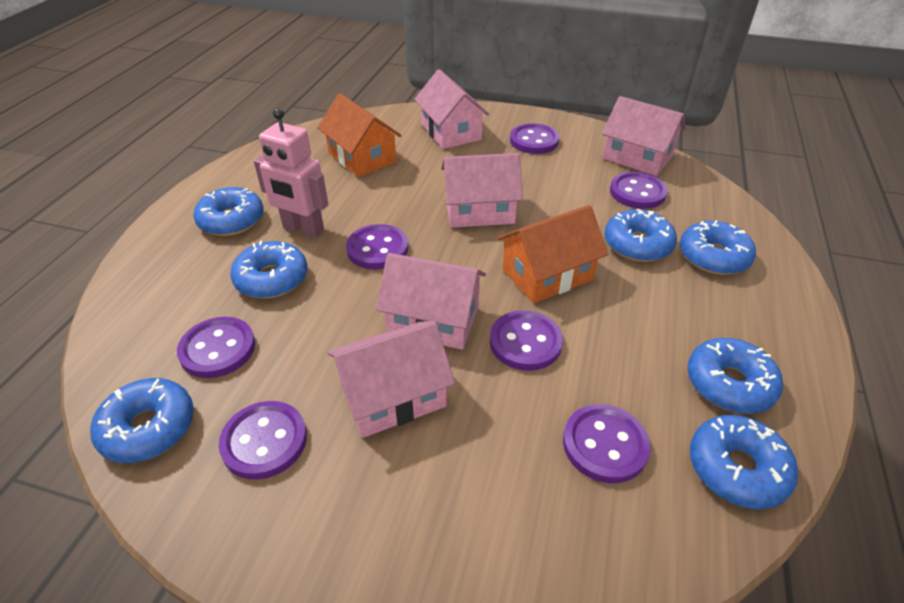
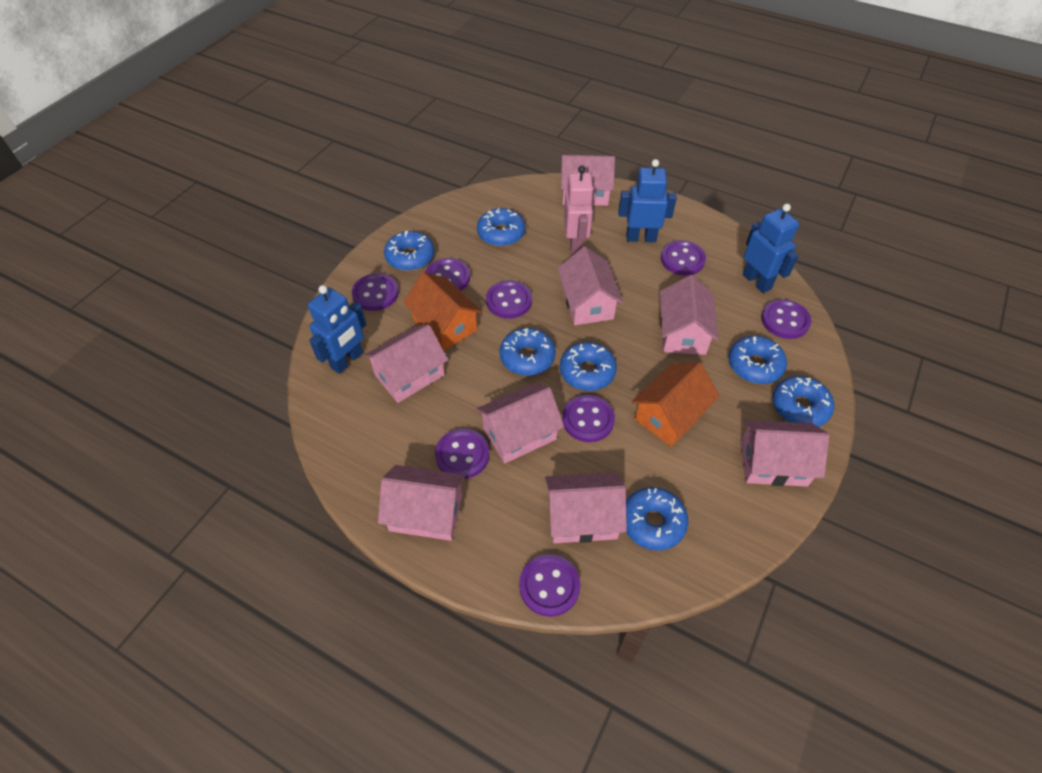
blue robot: 0 -> 3
pink house: 5 -> 8
purple button: 7 -> 8

